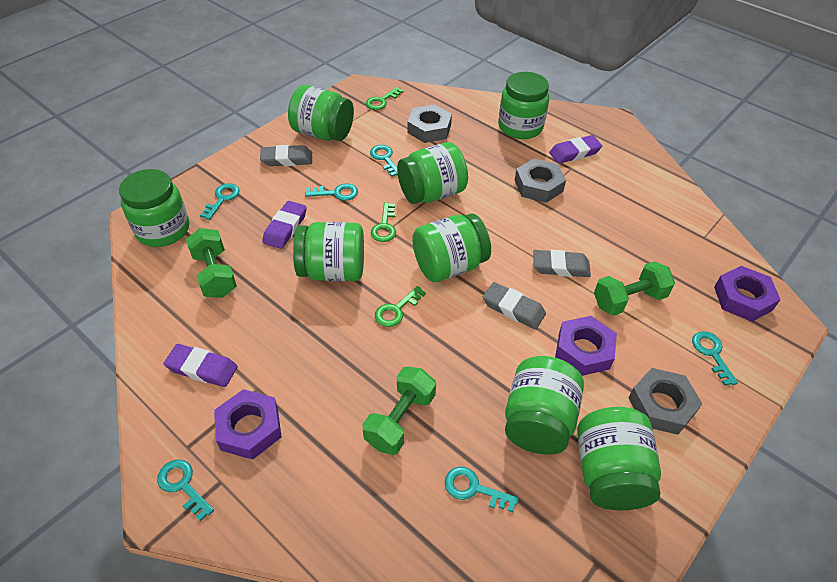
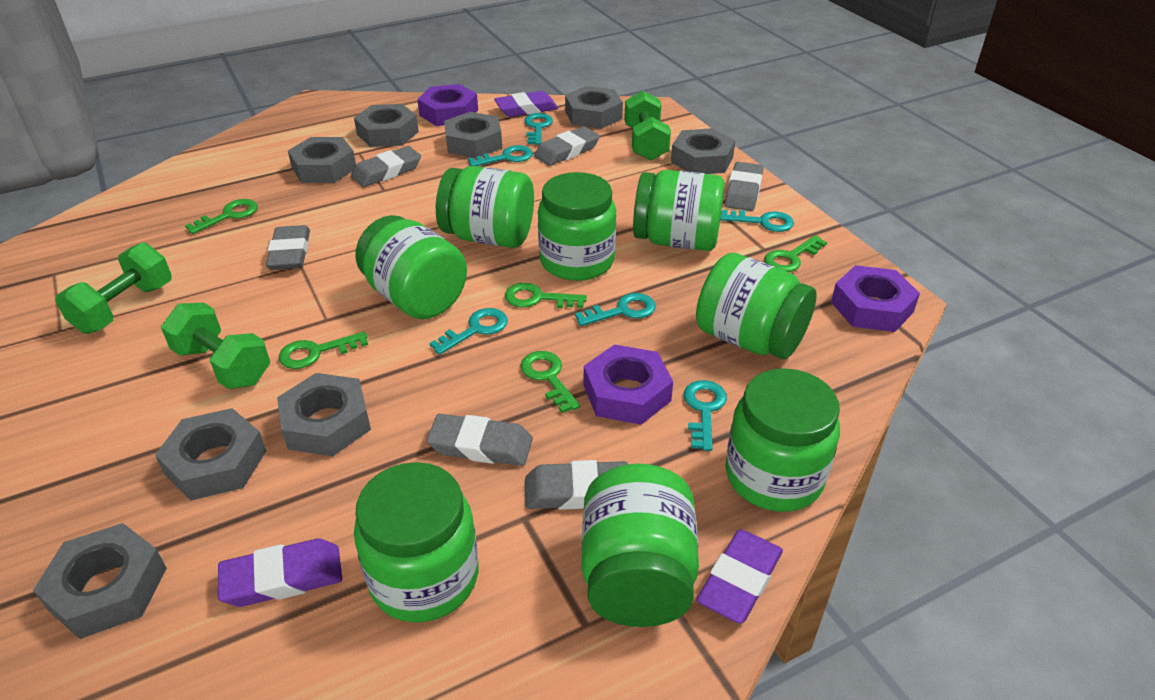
green key: 3 -> 5
grey eraser: 3 -> 6
grey nut: 3 -> 8

